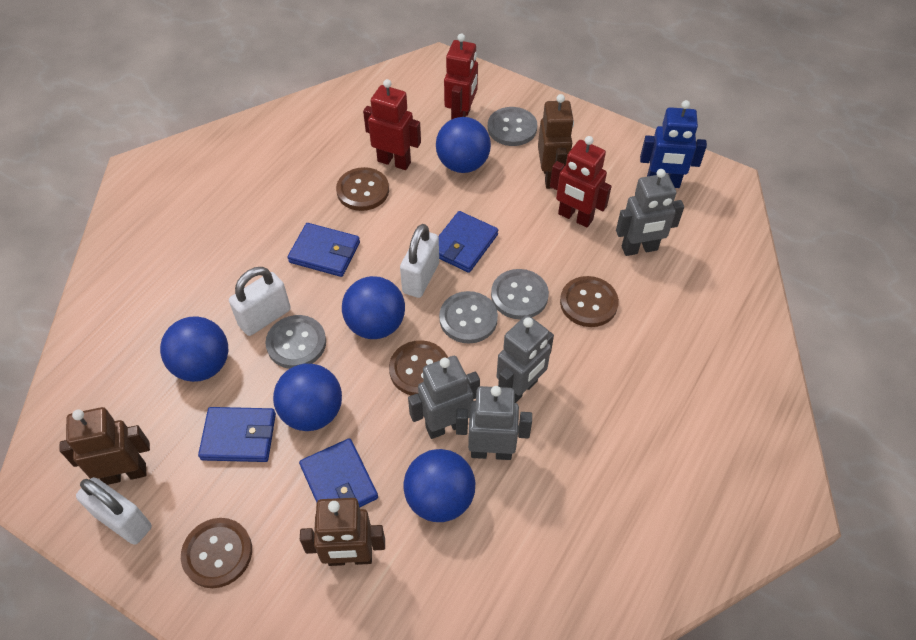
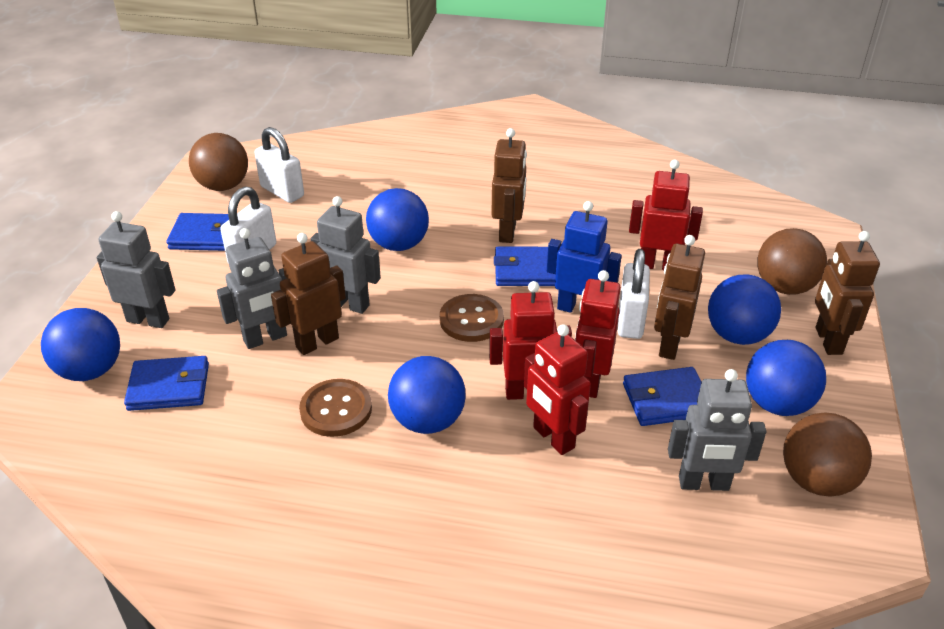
brown ball: 0 -> 3
brown button: 4 -> 2
brown robot: 3 -> 4
grey button: 4 -> 0
red robot: 3 -> 4

